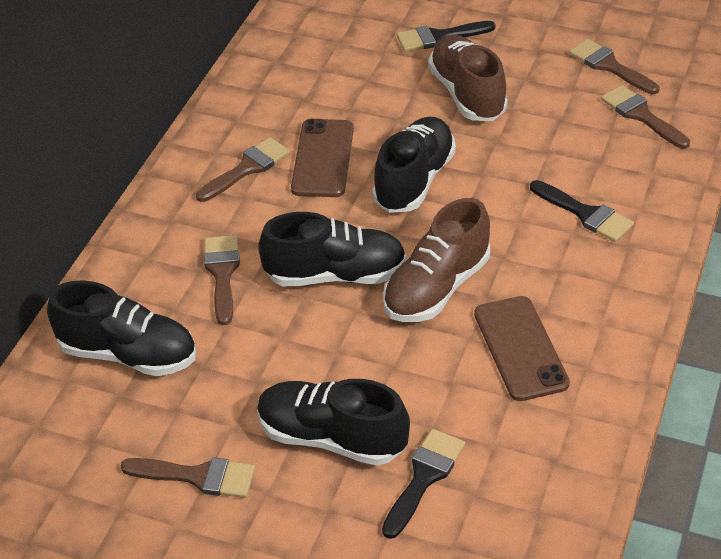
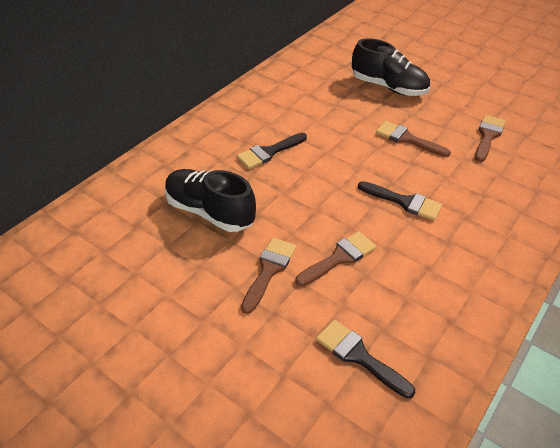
black shoe: 4 -> 2
brown brush: 5 -> 4
brown phone: 2 -> 0
brown shoe: 2 -> 0

